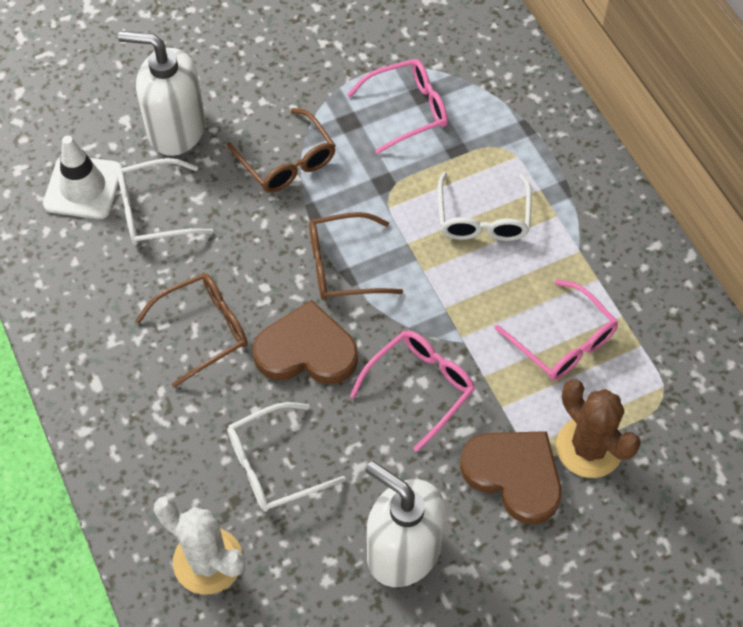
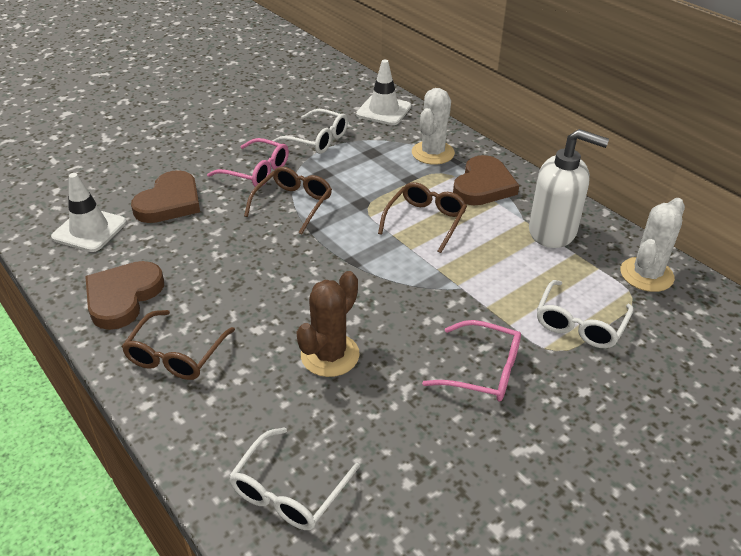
brown heart: 2 -> 3
pink glasses: 3 -> 2
white cactus: 1 -> 2
white soap dispenser: 2 -> 1
white traffic cone: 1 -> 2

